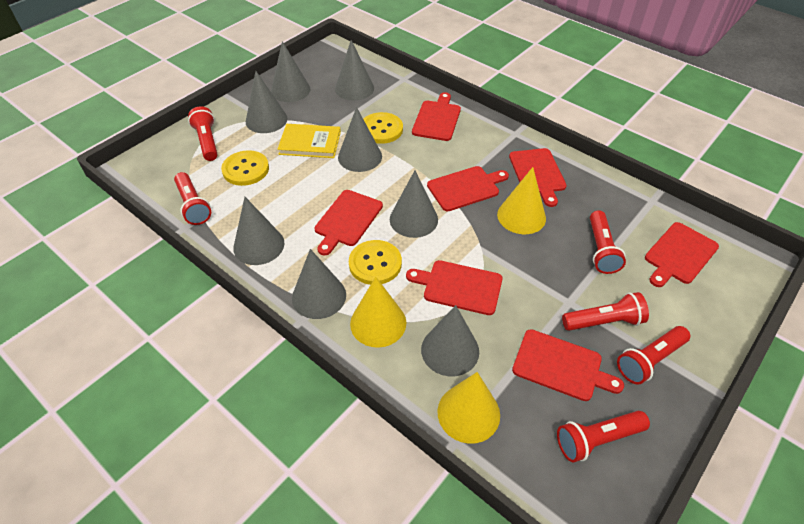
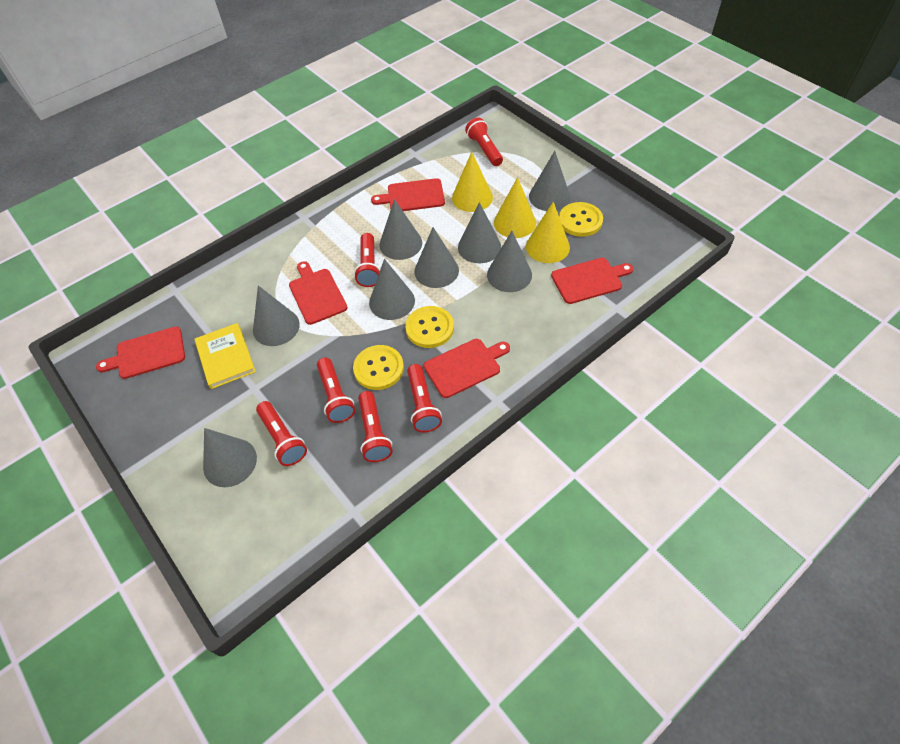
red cutting board: 7 -> 5

